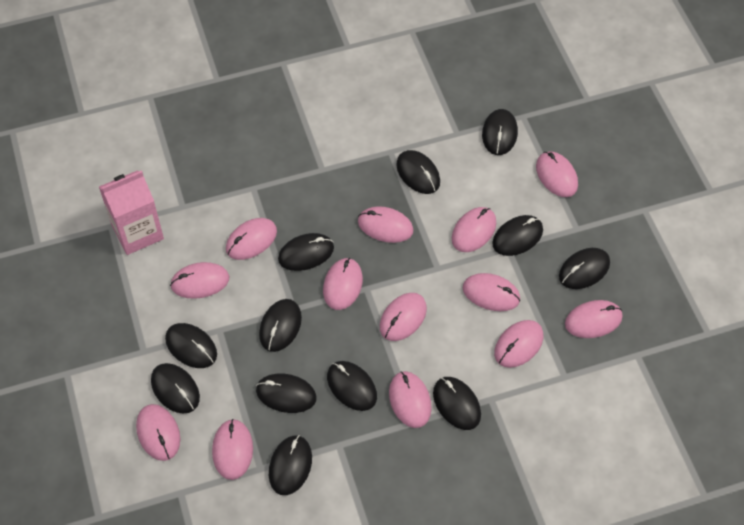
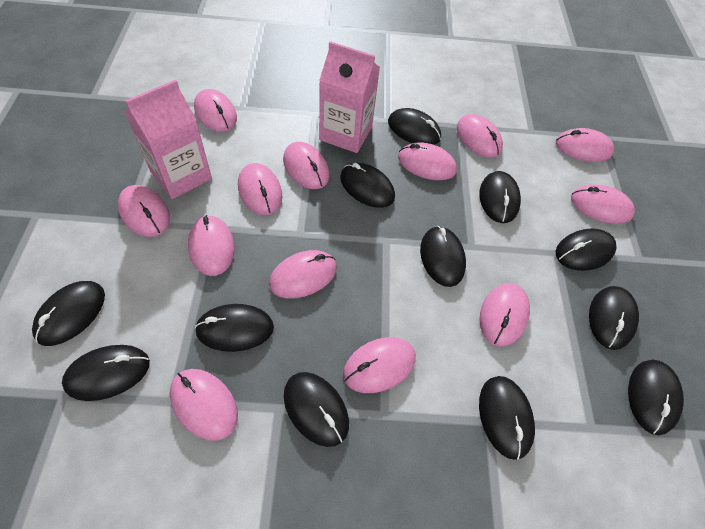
pink carton: 1 -> 2

